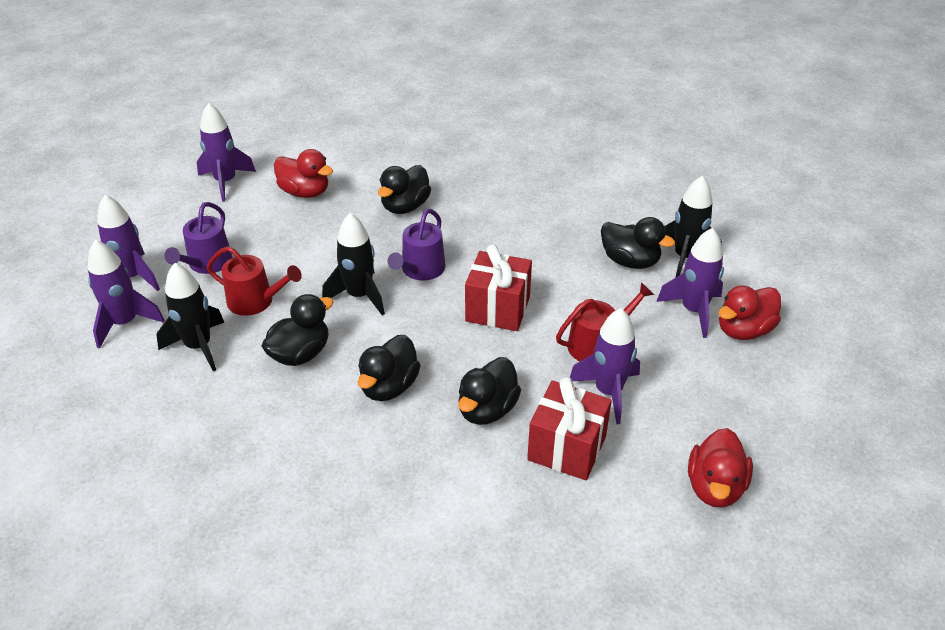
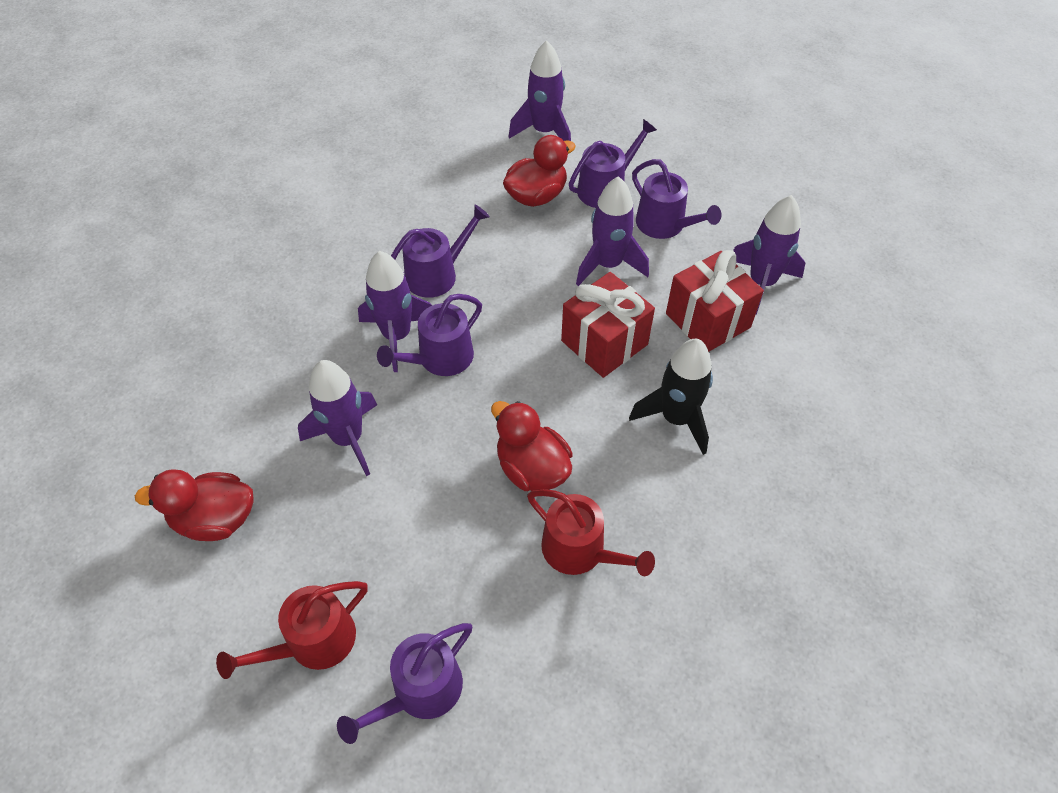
black duck: 5 -> 0
black rocket: 3 -> 1
purple watering can: 2 -> 5

